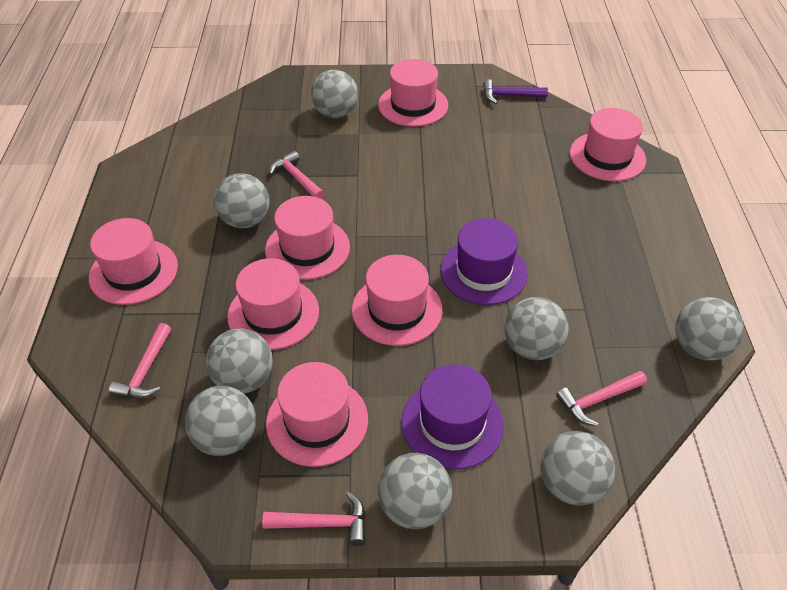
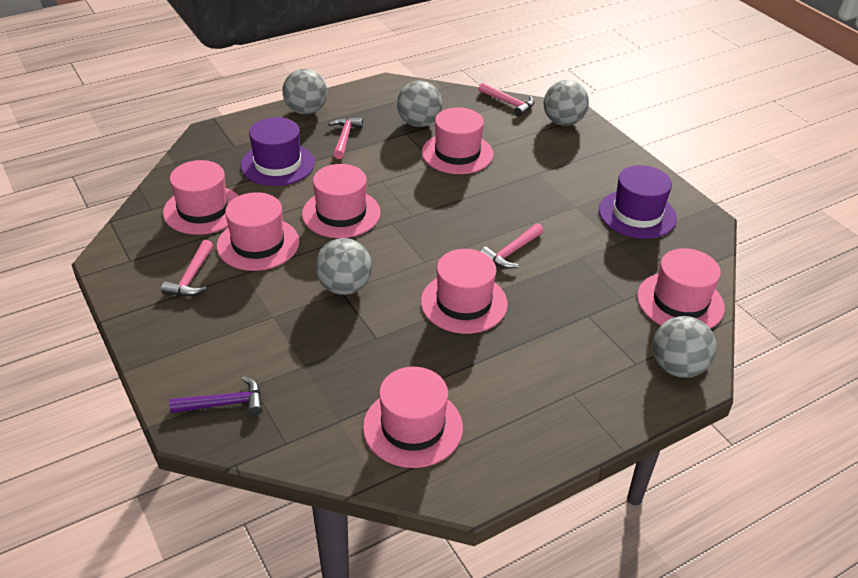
grey ball: 8 -> 5

